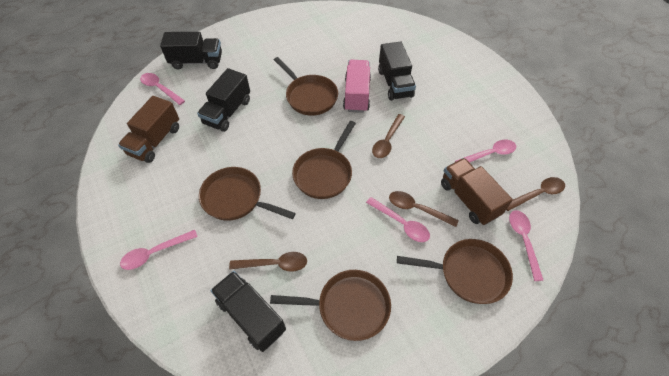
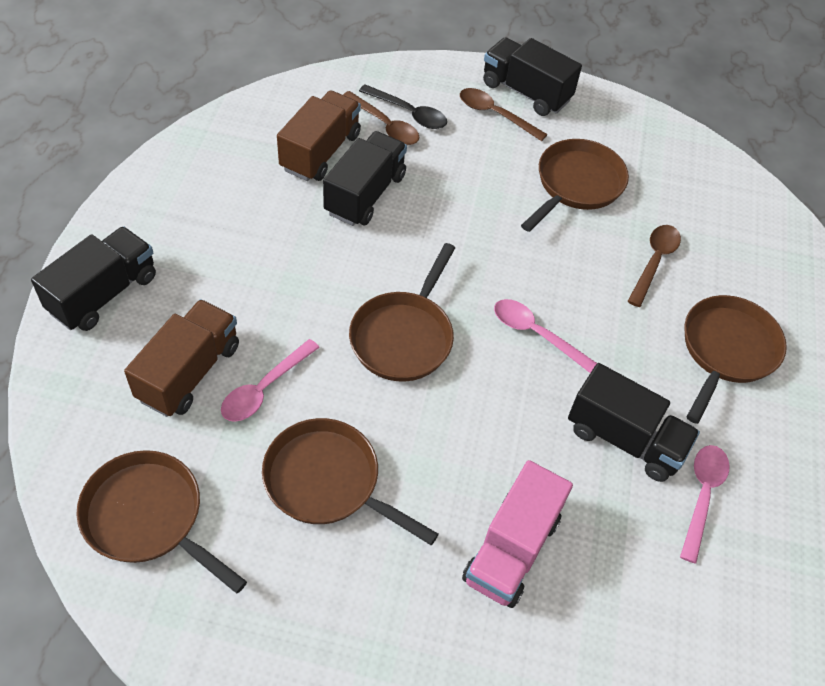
black spoon: 0 -> 1
brown spoon: 4 -> 3
pink spoon: 5 -> 3

